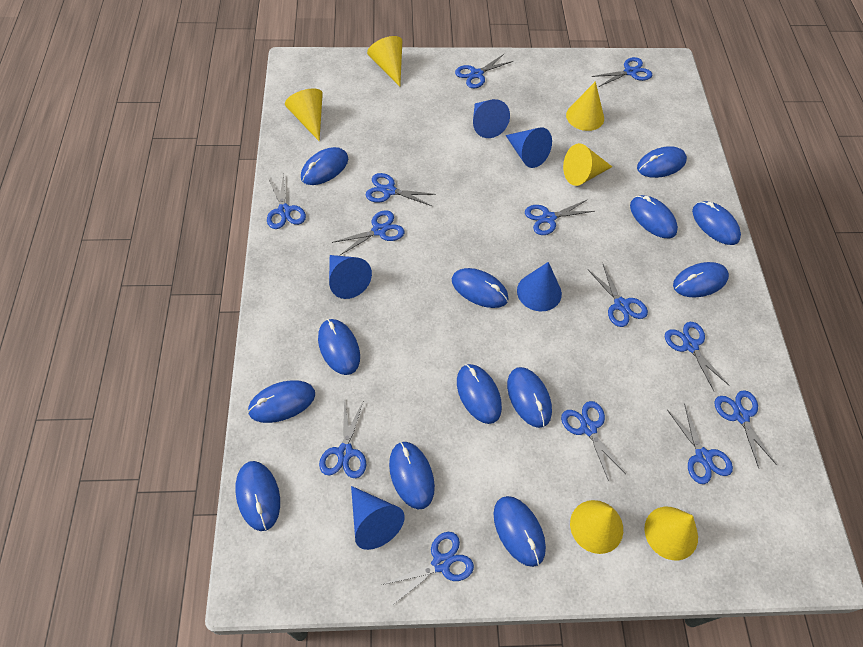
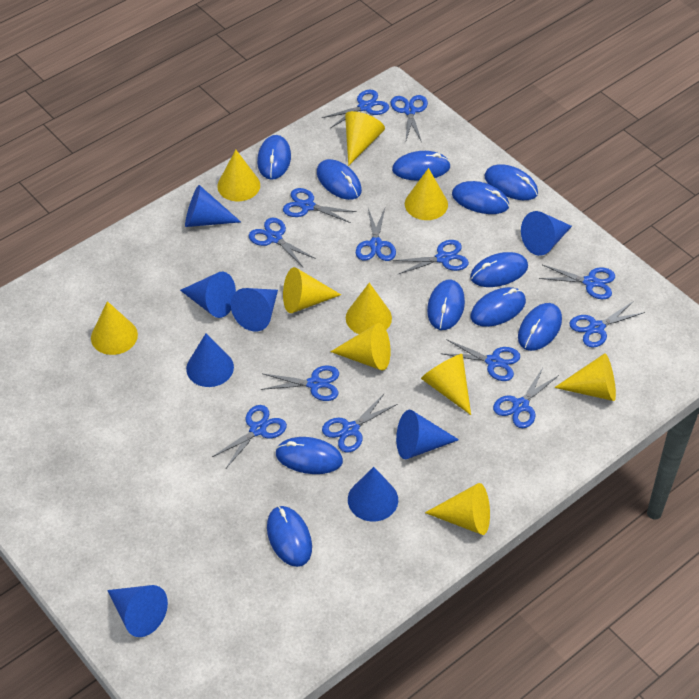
blue cone: 5 -> 8
blue mouse: 13 -> 11
yellow cone: 6 -> 10

